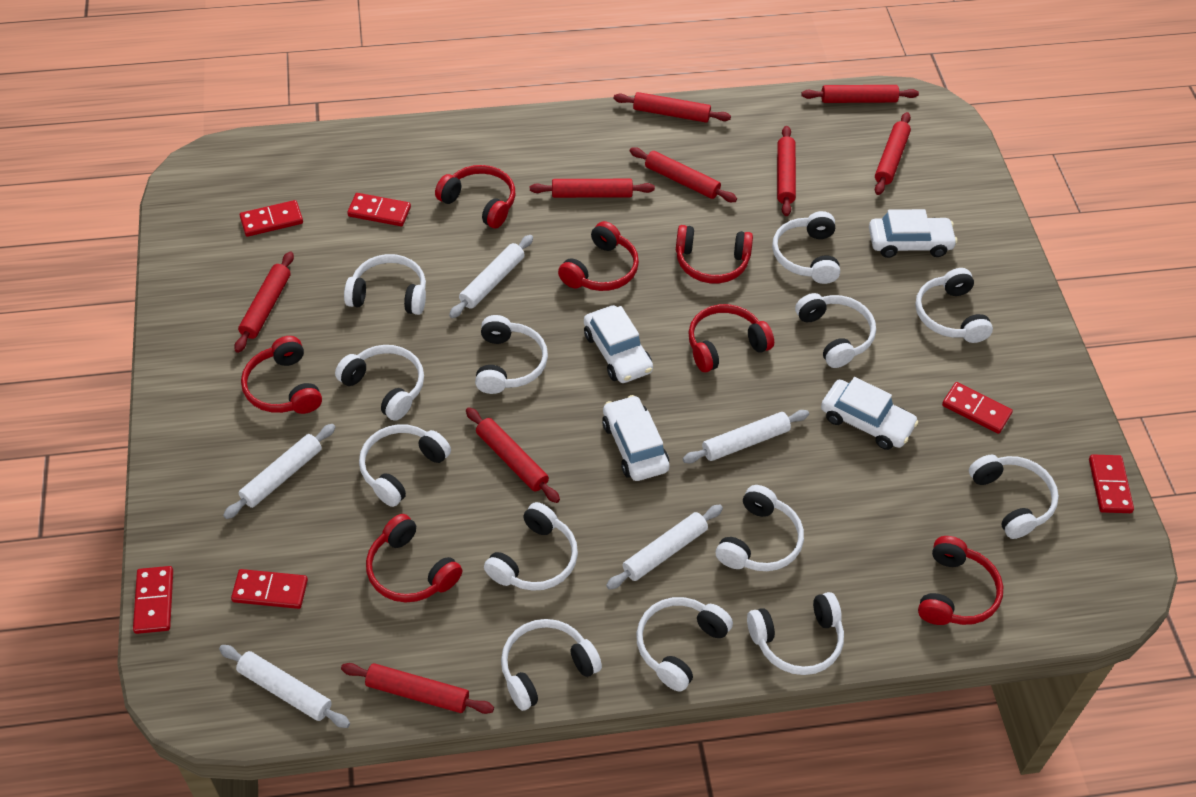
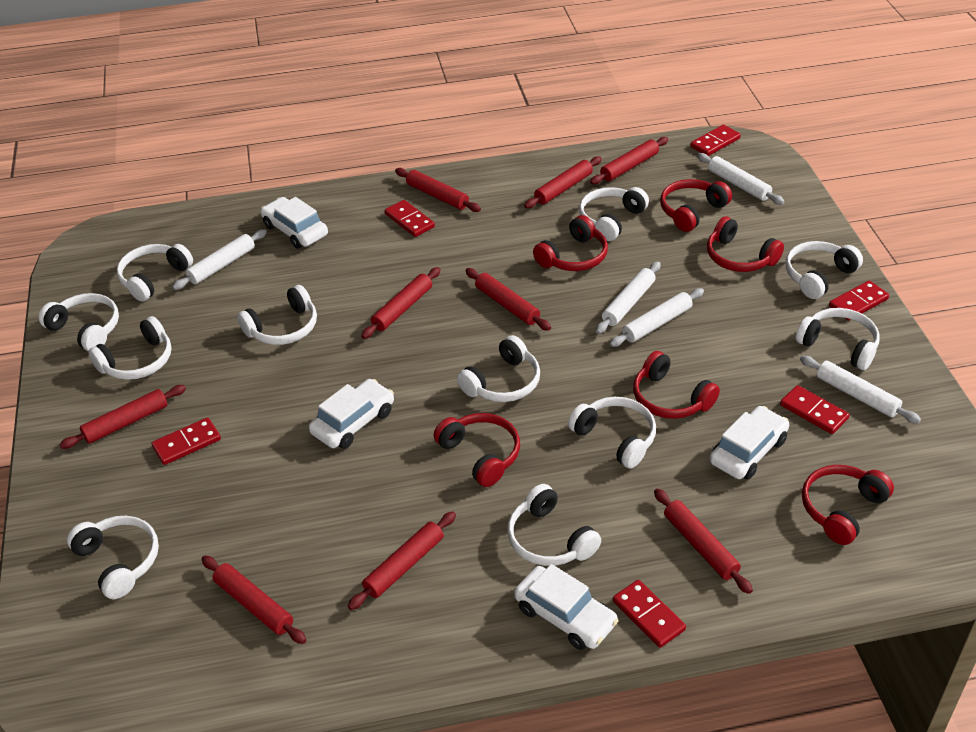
red headphones: 7 -> 6
white headphones: 13 -> 11

